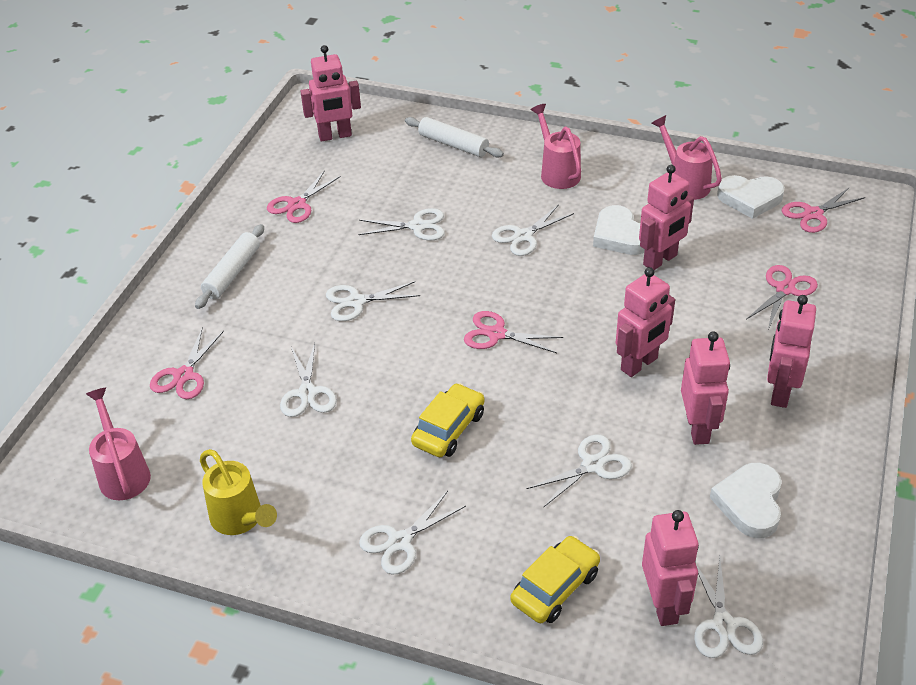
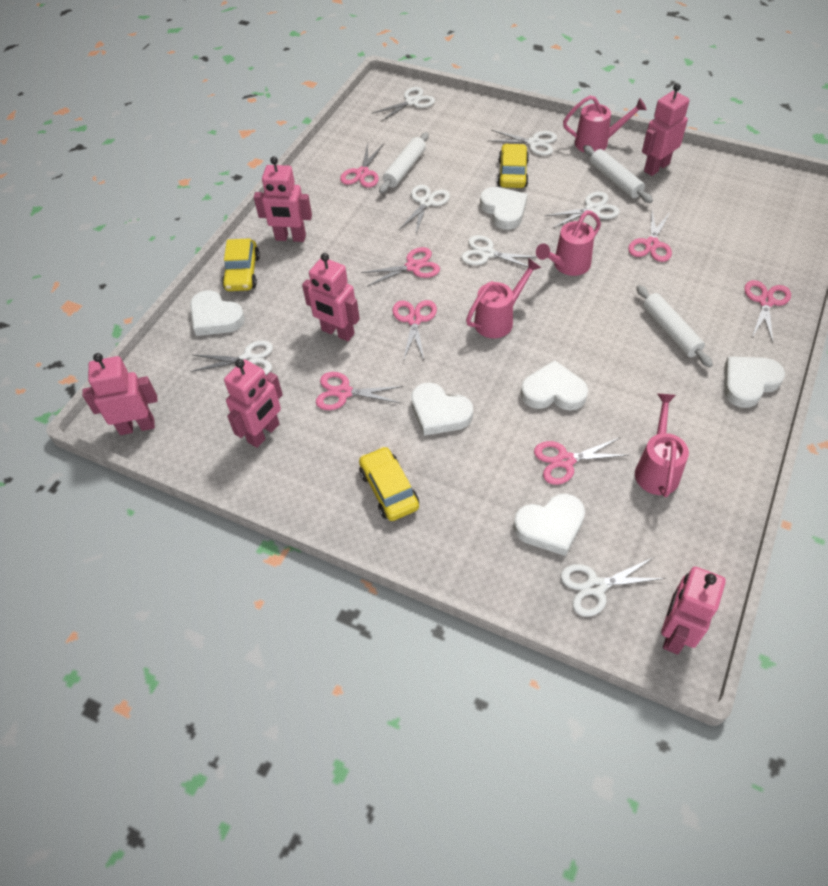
pink scissors: 5 -> 7
pink watering can: 3 -> 4
white heart: 3 -> 6
white rolling pin: 2 -> 3
yellow car: 2 -> 3
yellow watering can: 1 -> 0

